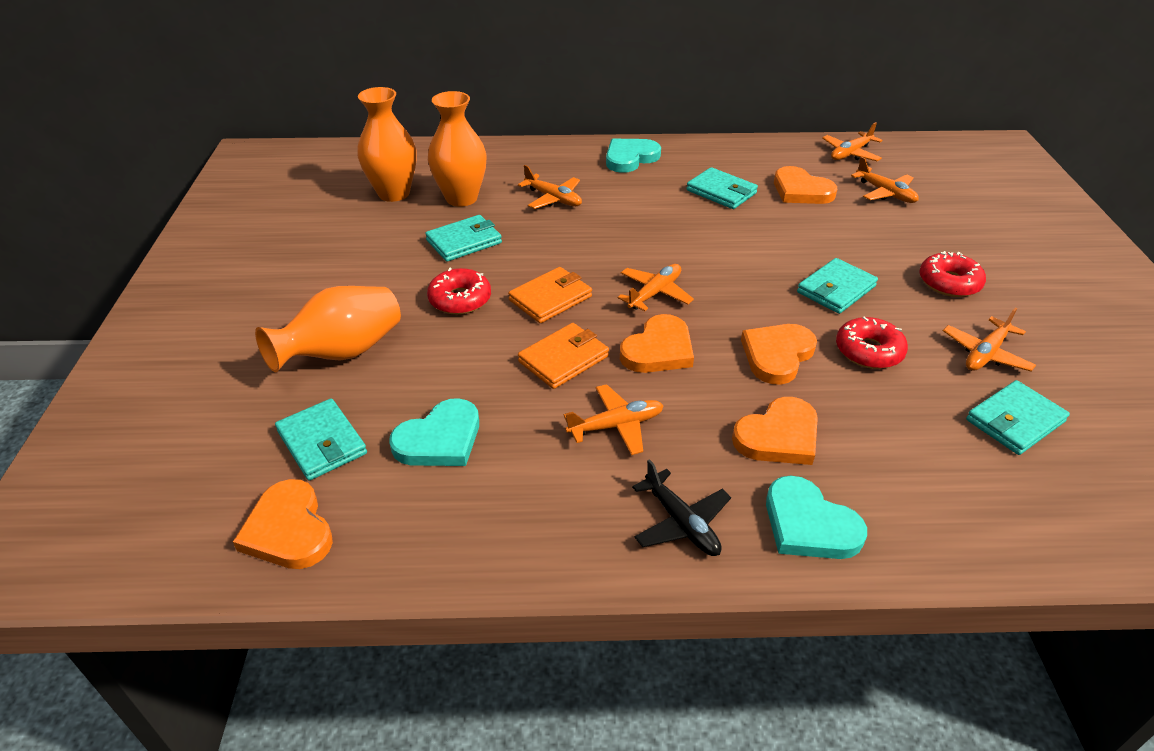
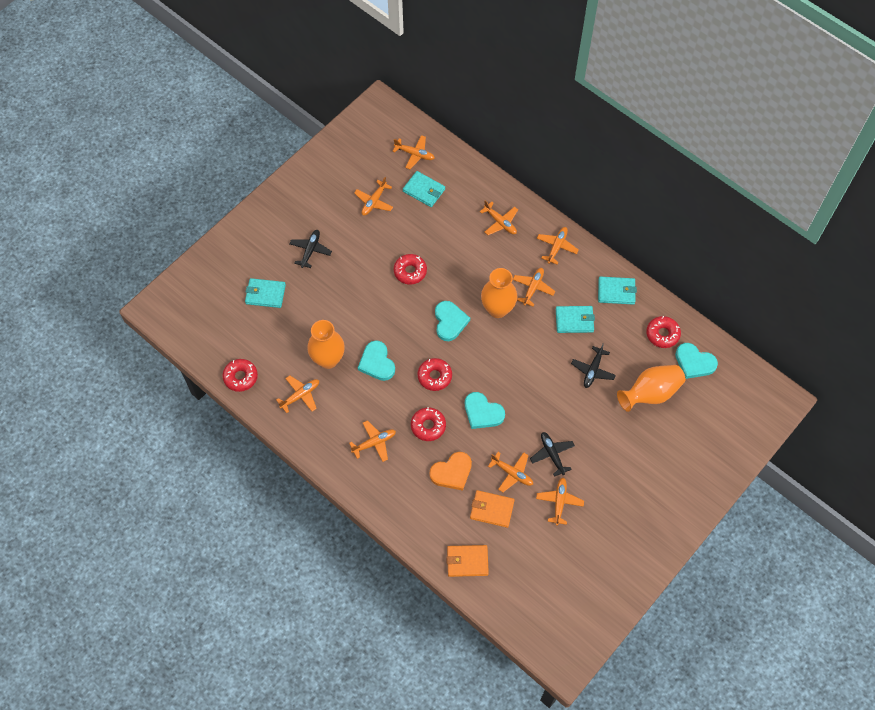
black plane: 1 -> 3
orange heart: 5 -> 1
orange plane: 6 -> 9
red donut: 3 -> 5
turquoise heart: 3 -> 4
turquoise wallet: 5 -> 4

